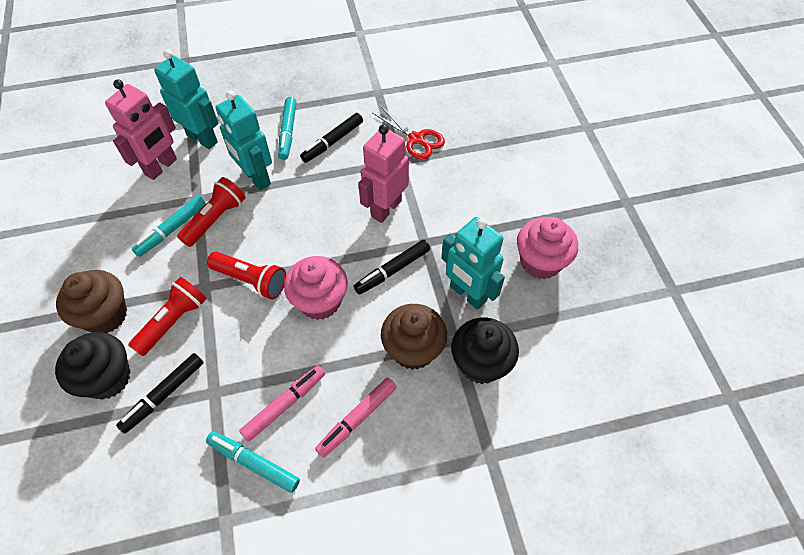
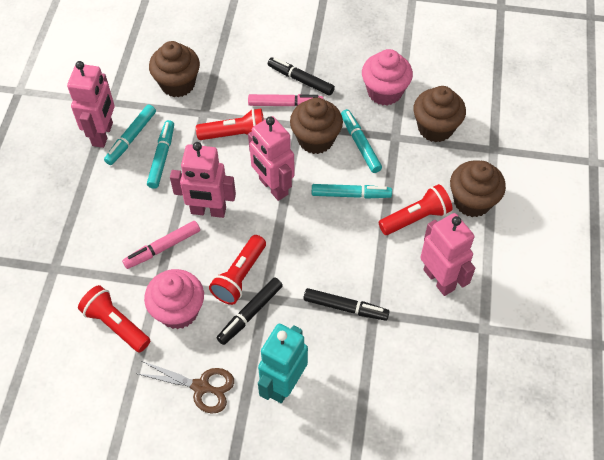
black cupcake: 2 -> 0
brown cupcake: 2 -> 4
brown scissors: 0 -> 1
pink robot: 2 -> 4
red flashlight: 3 -> 4
red scissors: 1 -> 0
turquoise marker: 3 -> 4
turquoise robot: 3 -> 1

